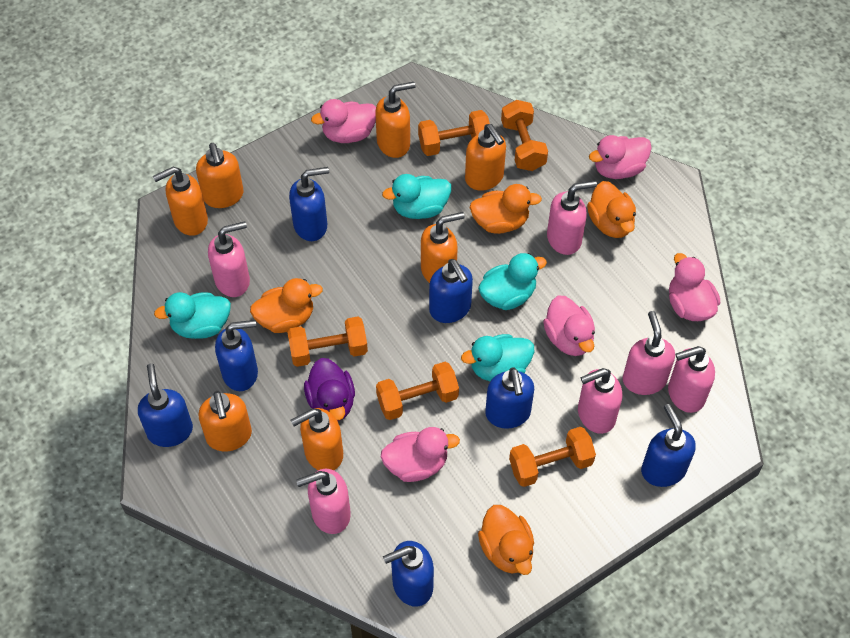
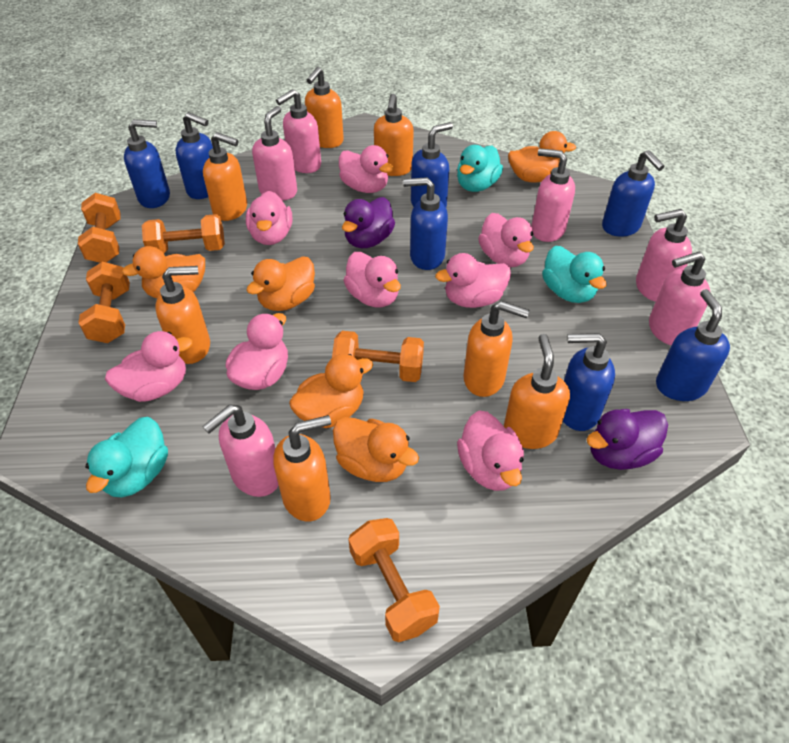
orange duck: 4 -> 5
pink duck: 5 -> 8
purple duck: 1 -> 2
turquoise duck: 4 -> 3

